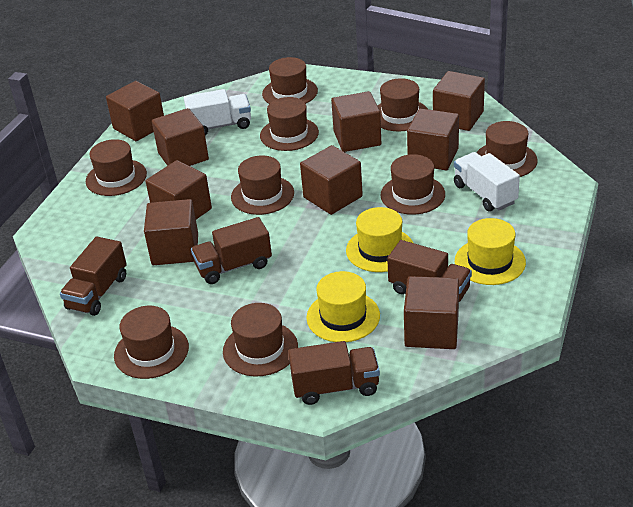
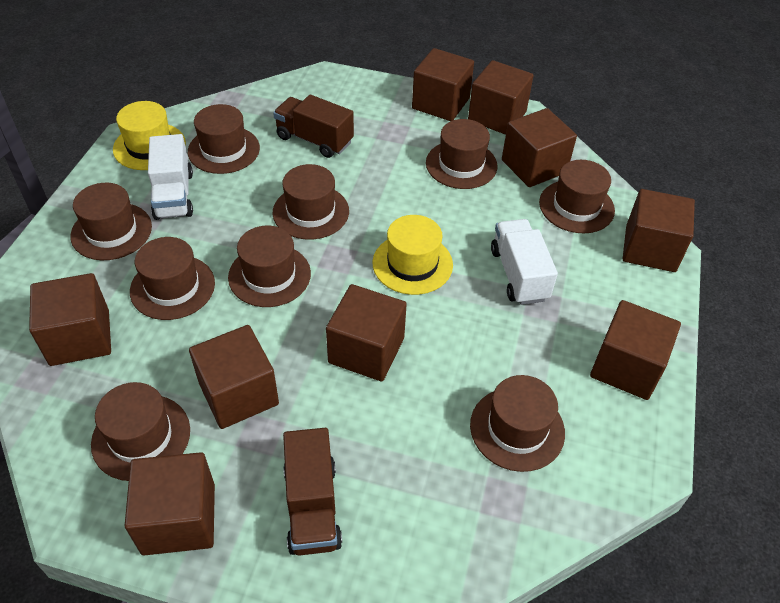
brown truck: 4 -> 2
yellow hat: 3 -> 2

